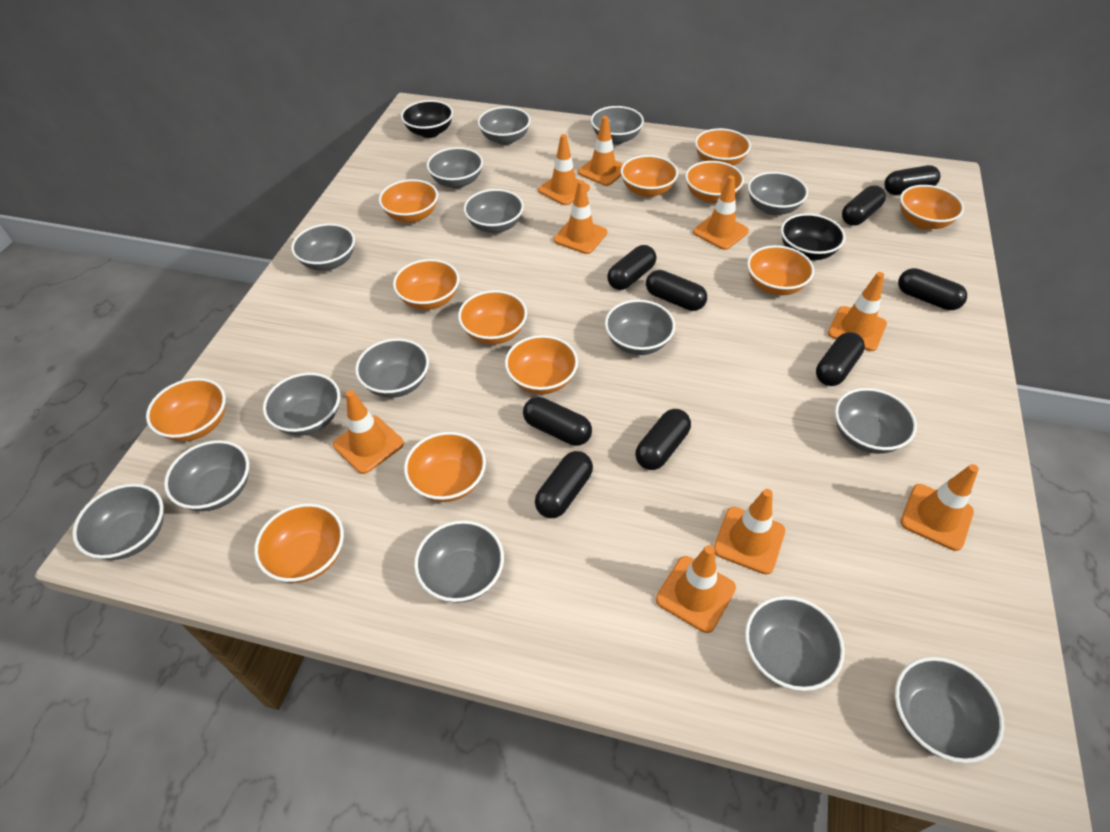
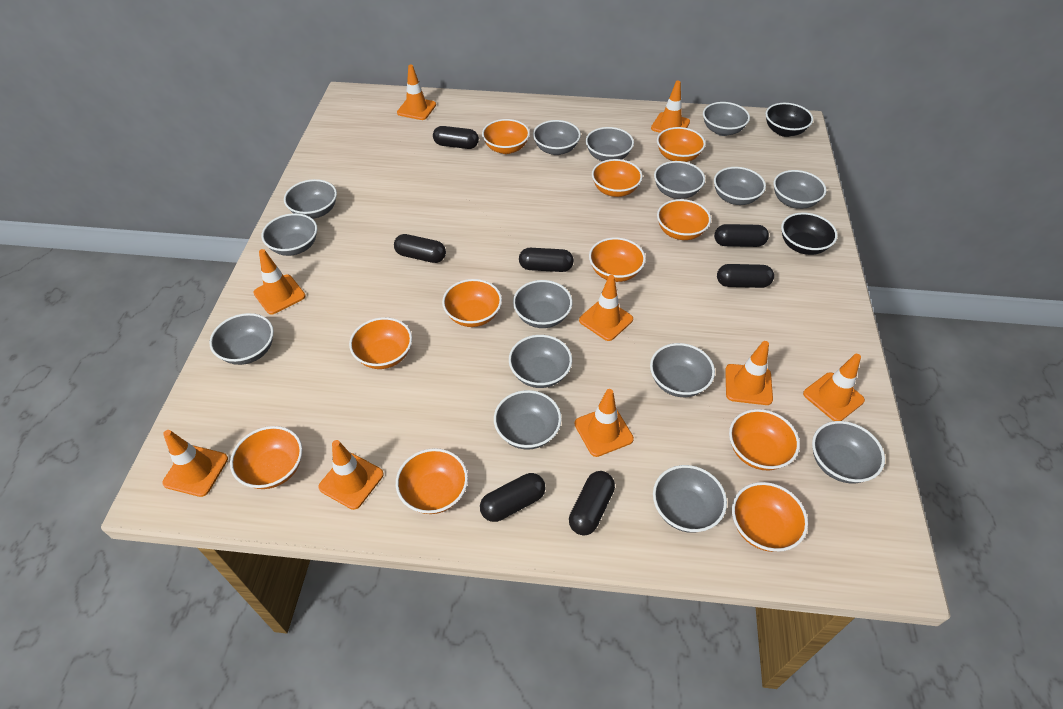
black capsule: 9 -> 7
orange bowl: 12 -> 11

